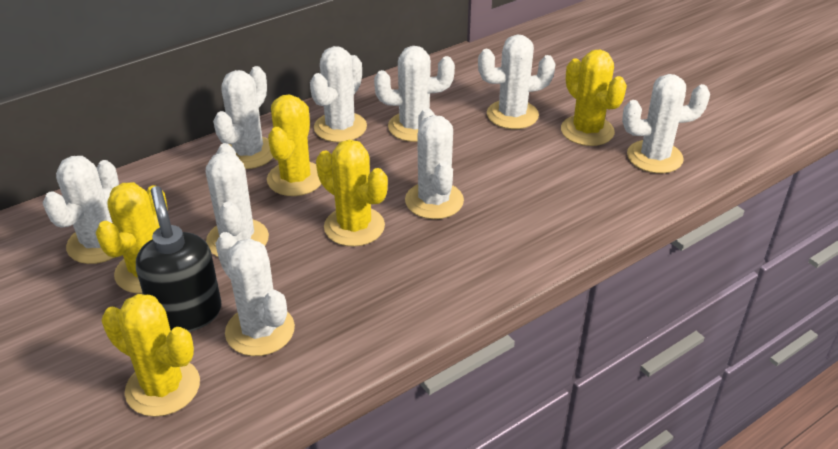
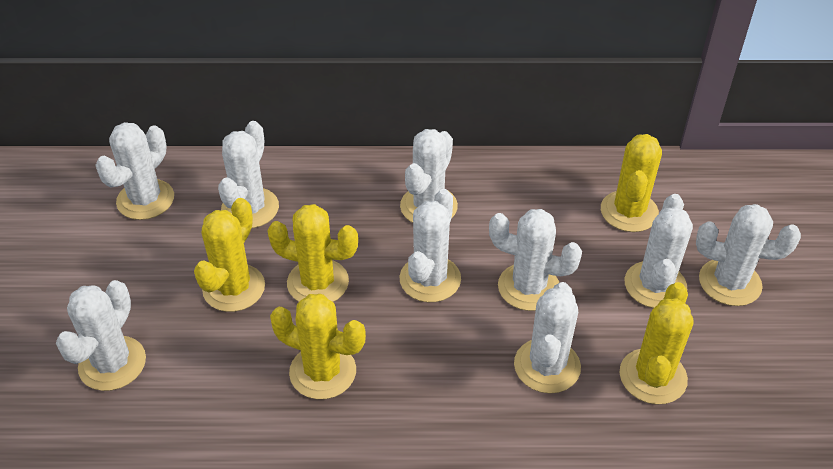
black soap dispenser: 1 -> 0

